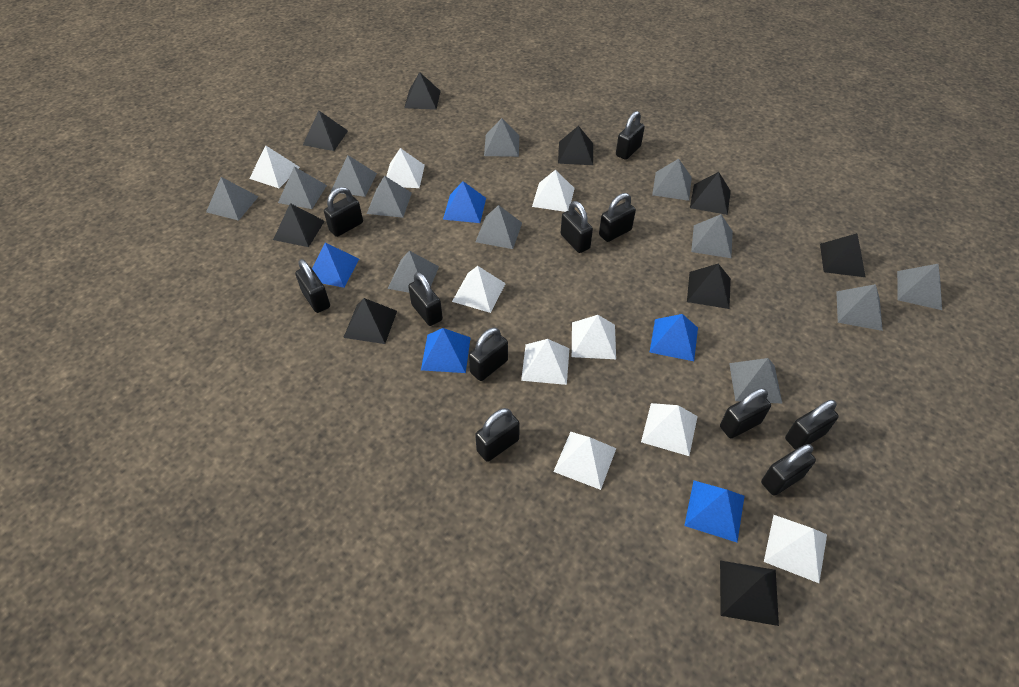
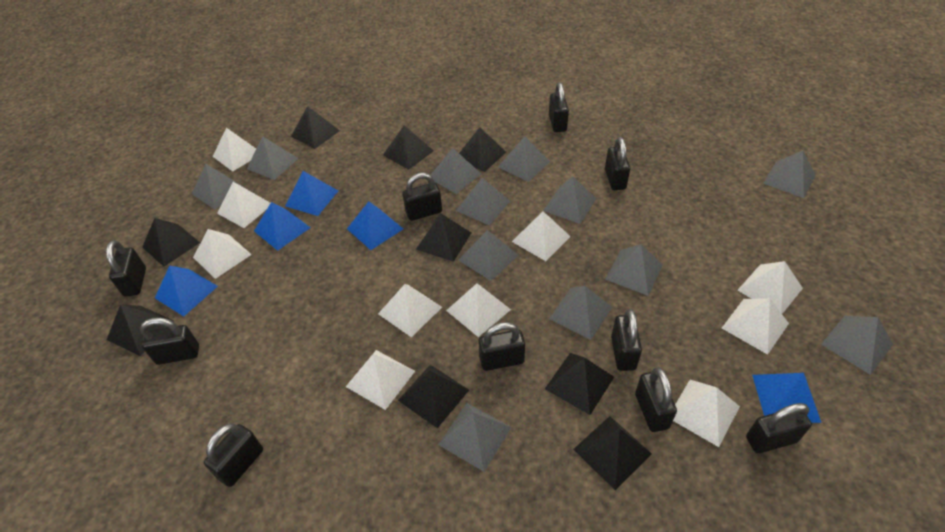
black padlock: 11 -> 10
white pyramid: 9 -> 10

